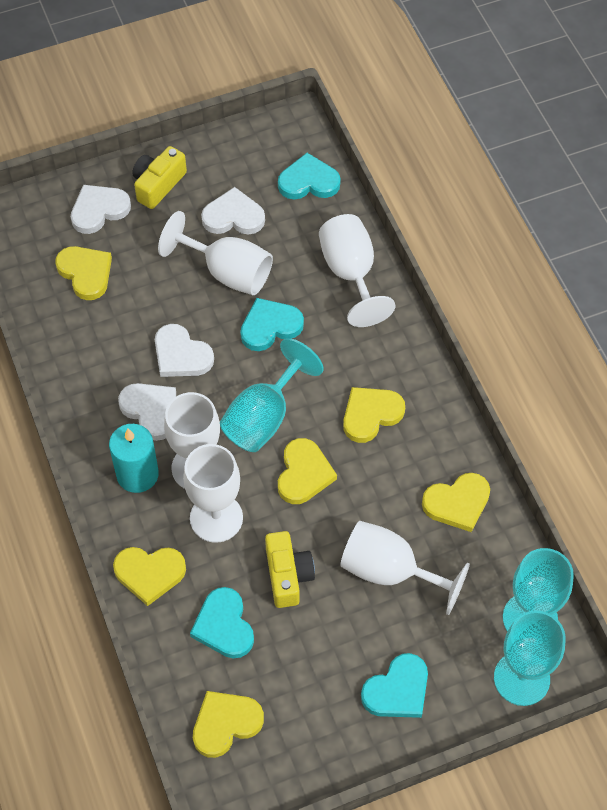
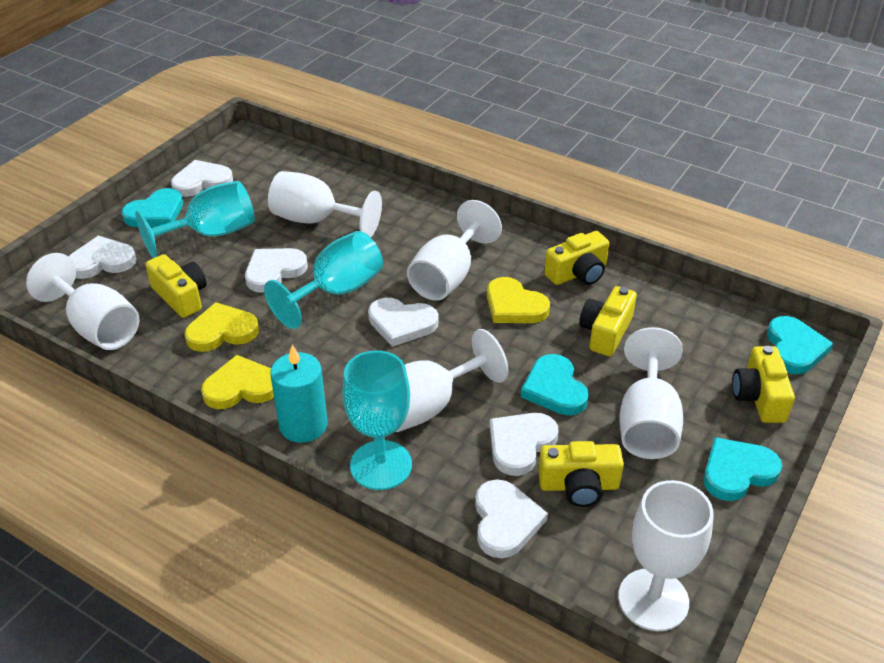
white goblet: 5 -> 6
white heart: 4 -> 6
yellow camera: 2 -> 5
yellow heart: 6 -> 3

